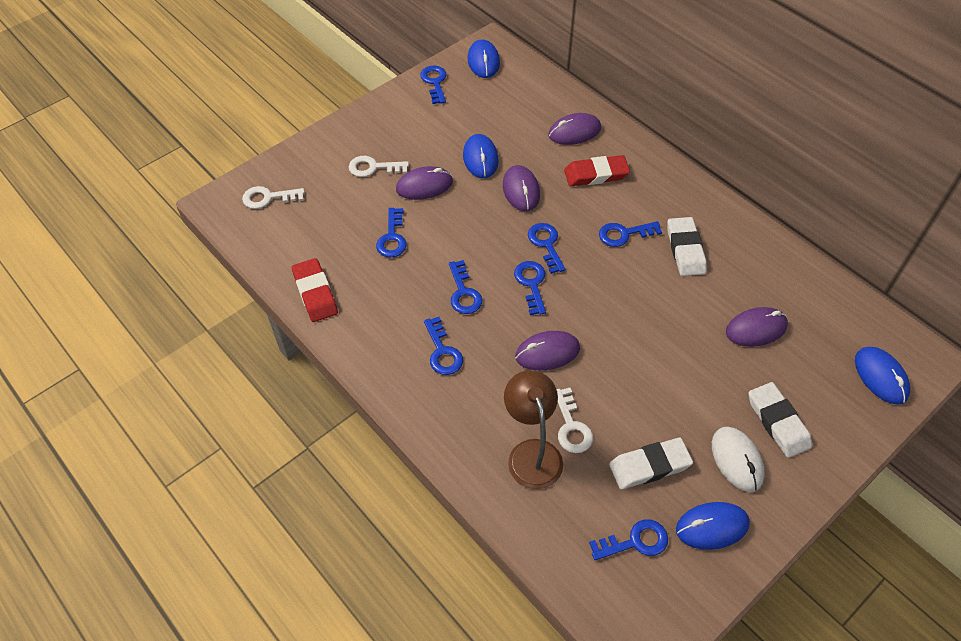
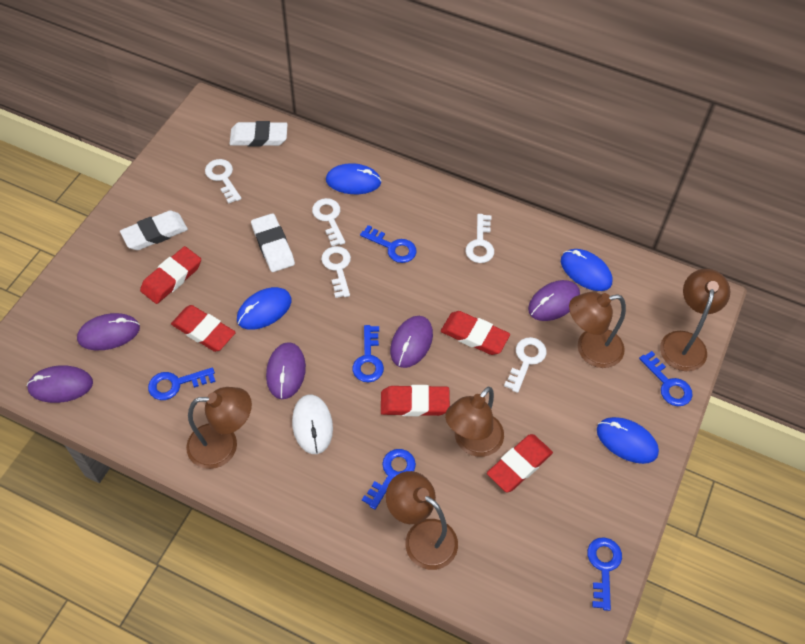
blue key: 8 -> 6
brown lamp: 1 -> 5
red eraser: 2 -> 5
white key: 3 -> 5

